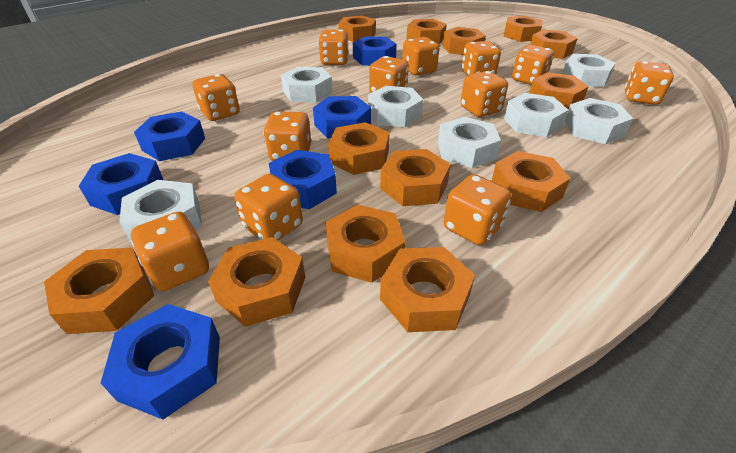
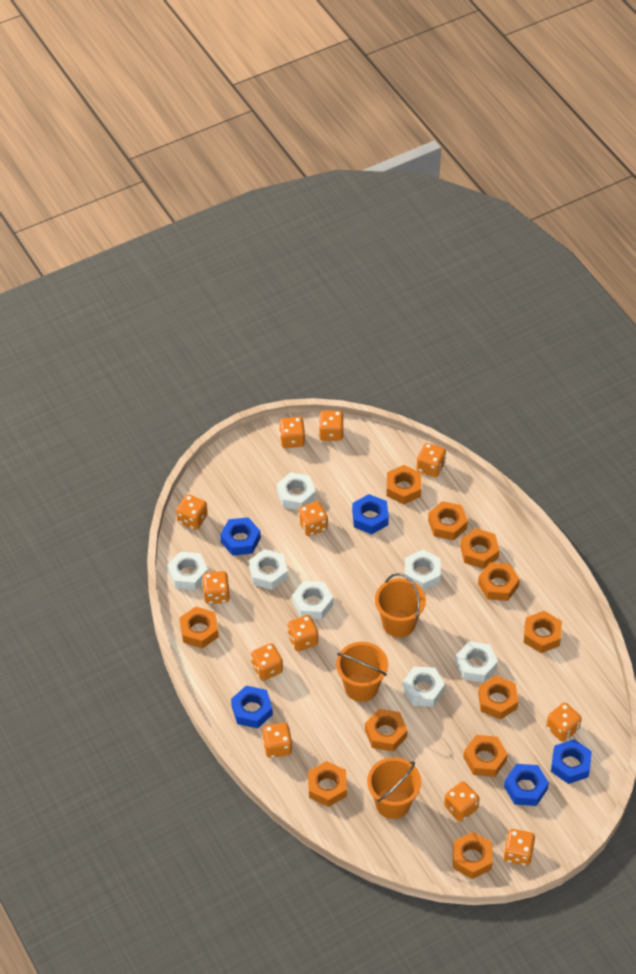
blue nut: 6 -> 5
orange bucket: 0 -> 3
orange nut: 13 -> 11

